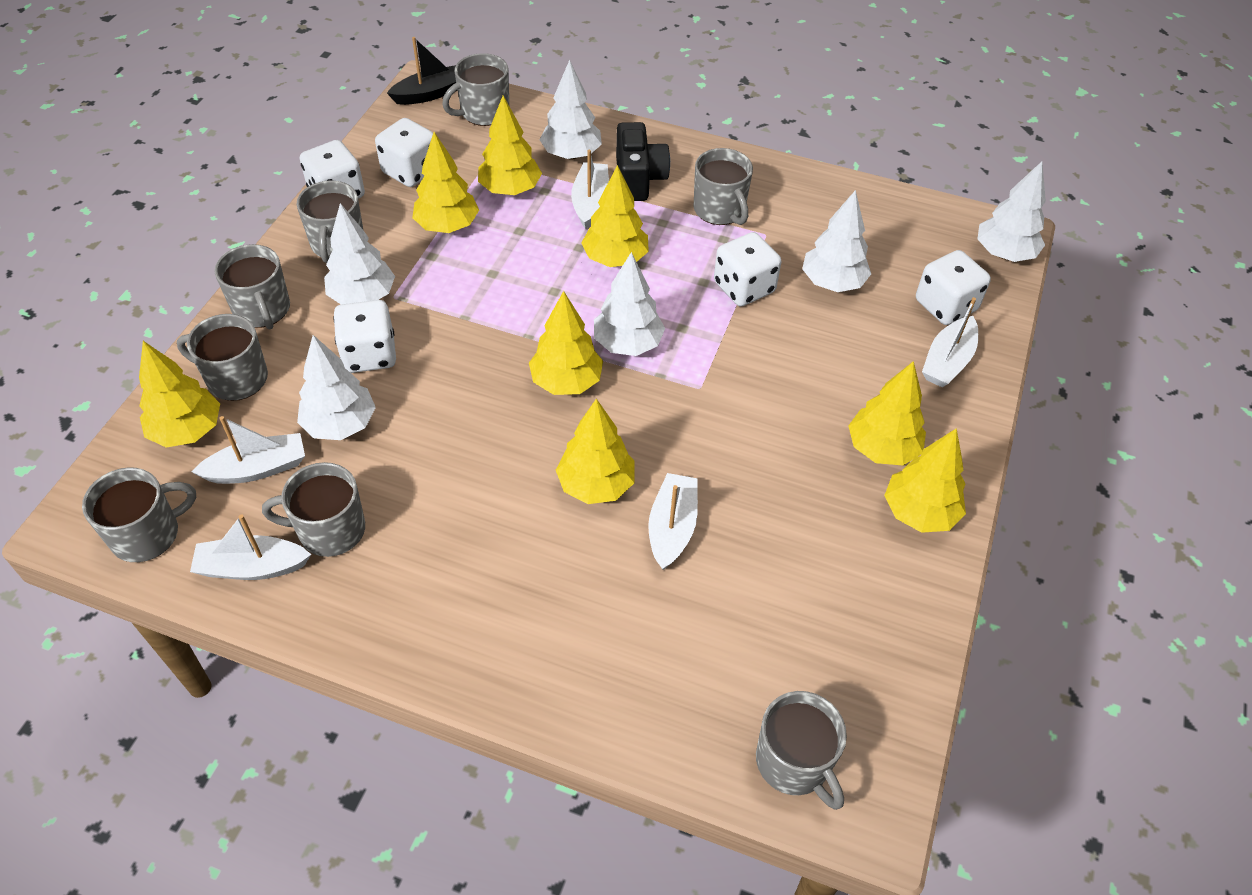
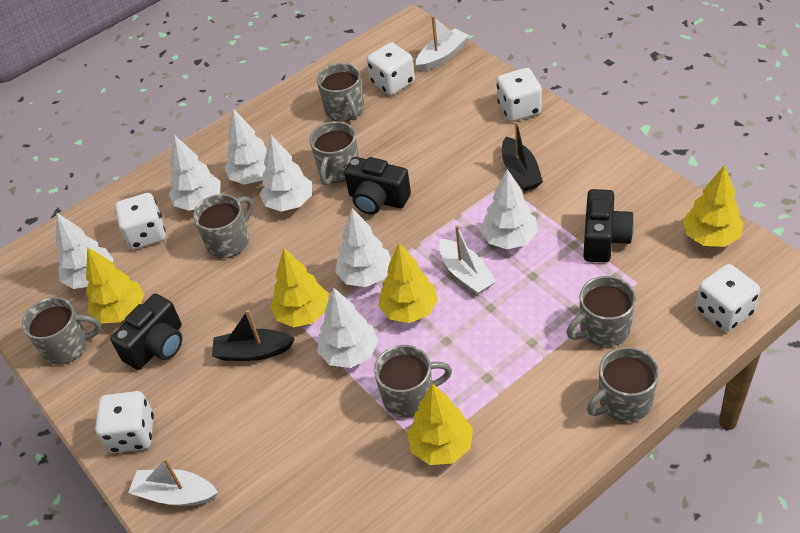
black boat: 1 -> 2
black camera: 1 -> 3
grey mug: 8 -> 7
white boat: 5 -> 3
white tree: 6 -> 7
yellow tree: 8 -> 5

